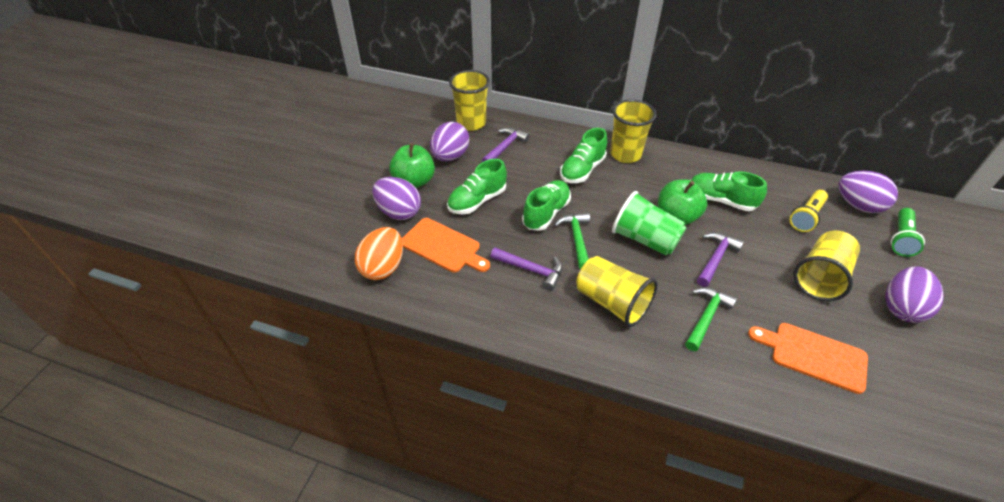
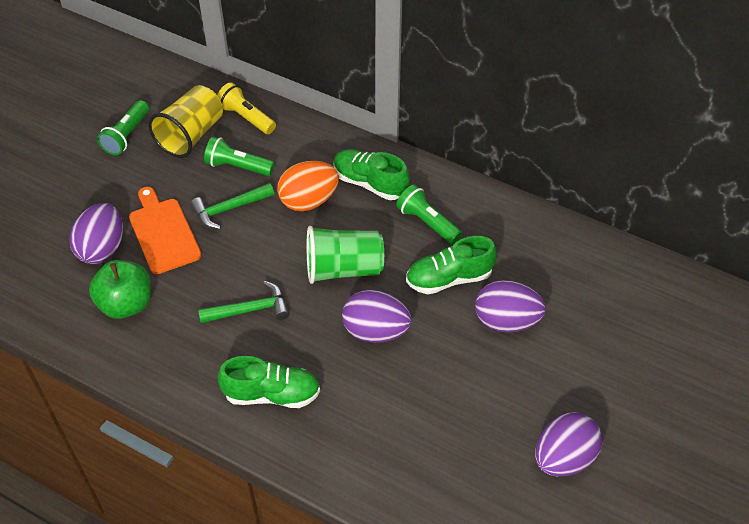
green apple: 2 -> 1
green flashlight: 1 -> 3
green shoe: 4 -> 3
orange cutting board: 2 -> 1
purple hammer: 3 -> 0
yellow cup: 4 -> 1

